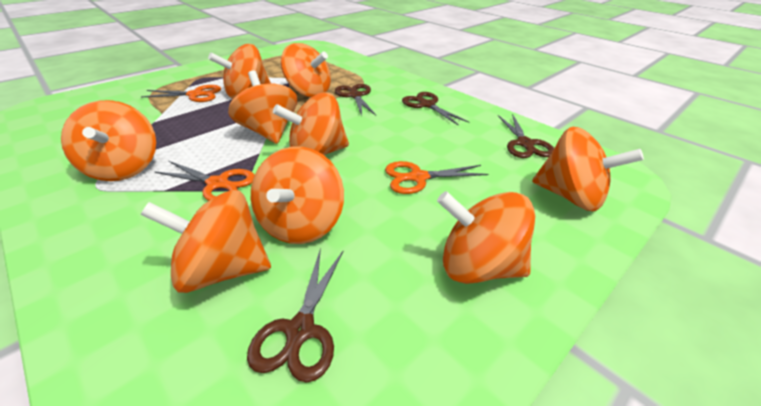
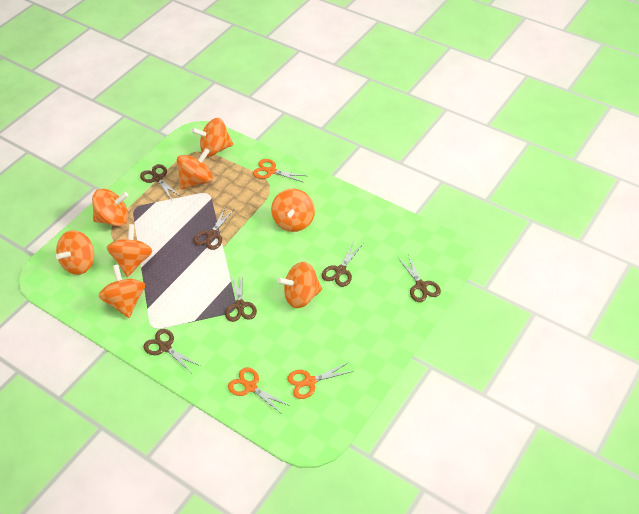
brown scissors: 4 -> 6
orange spinning top: 9 -> 8

